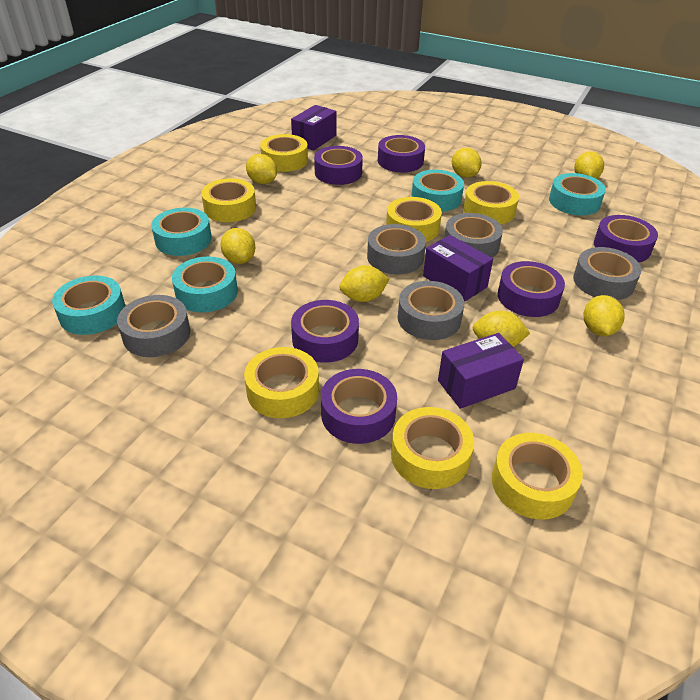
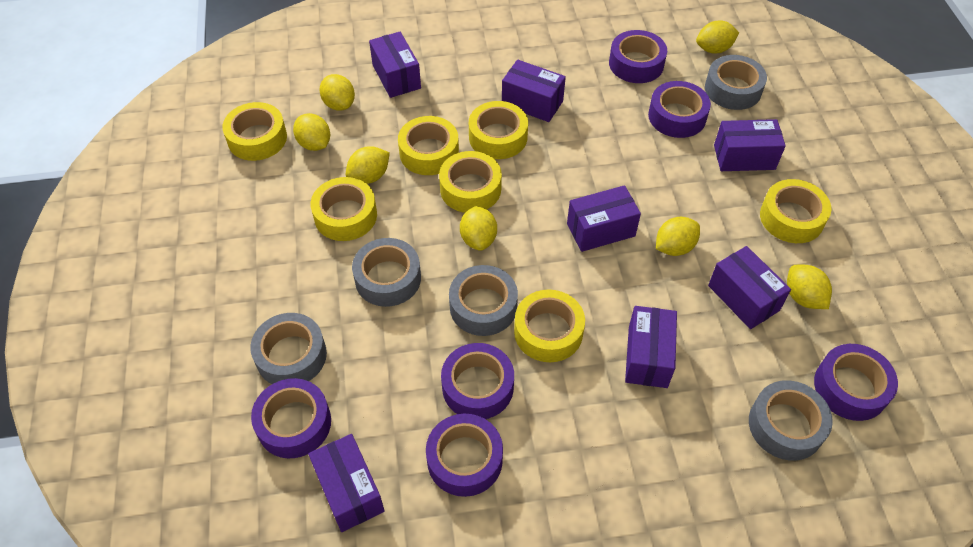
purple box: 3 -> 7
turquoise tape: 5 -> 0

